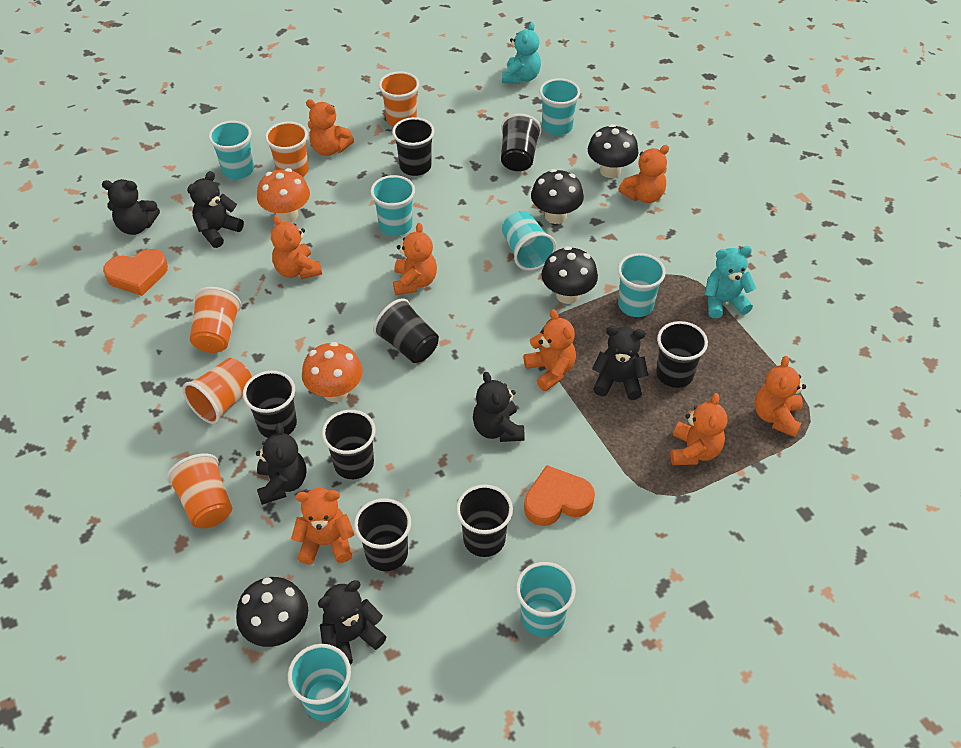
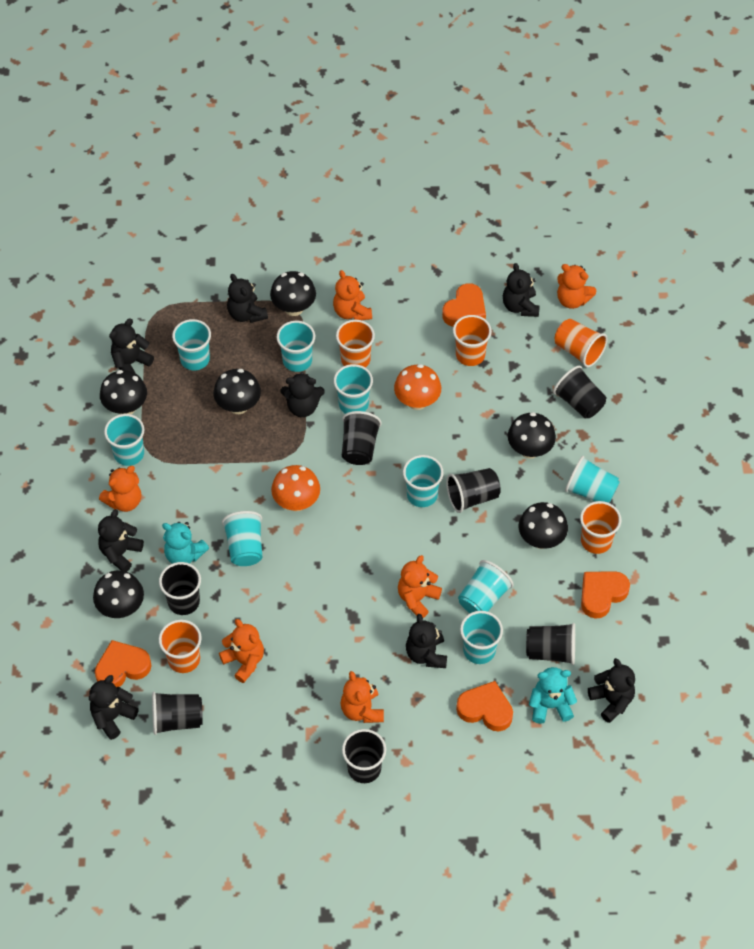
black cup: 8 -> 7
black mushroom: 4 -> 6
black teddy bear: 6 -> 8
orange heart: 2 -> 4
orange teddy bear: 8 -> 6
turquoise cup: 7 -> 9

